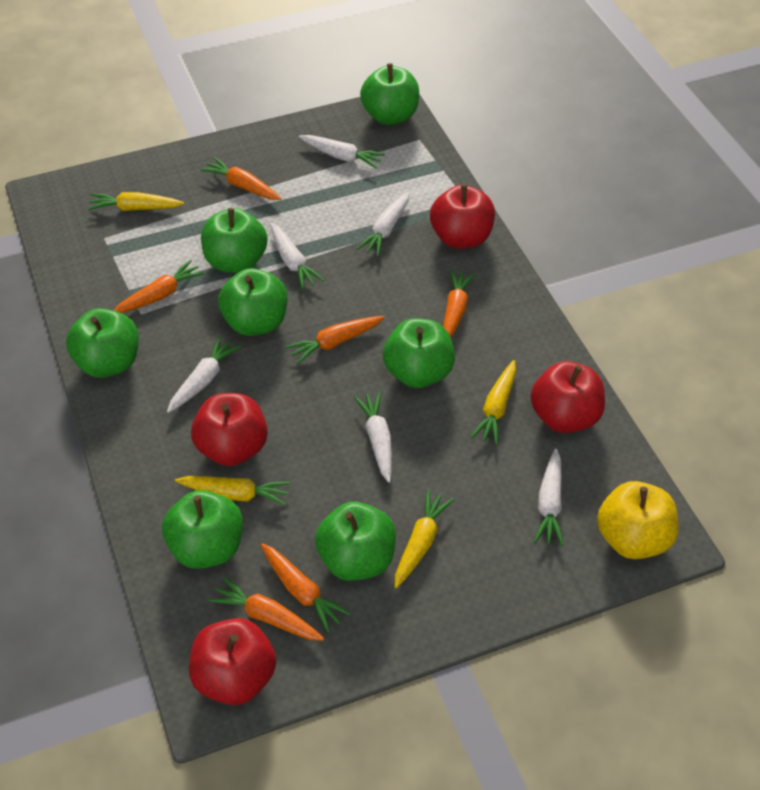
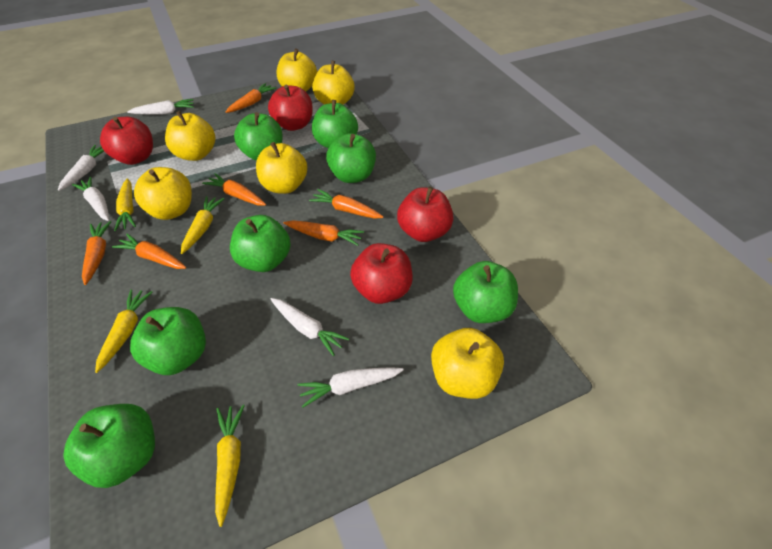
white carrot: 6 -> 5
yellow apple: 1 -> 6

